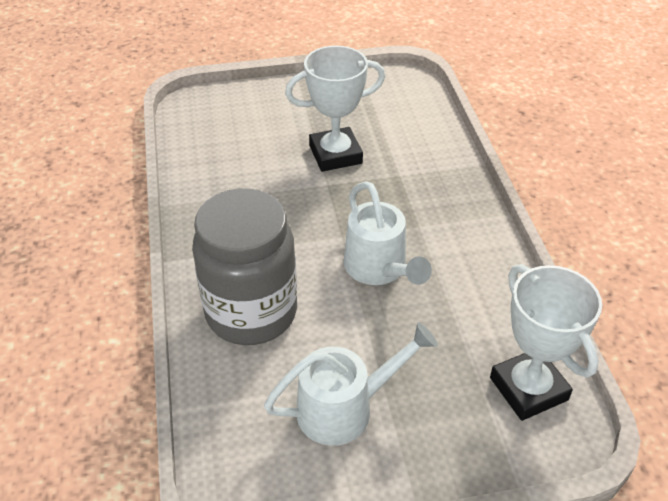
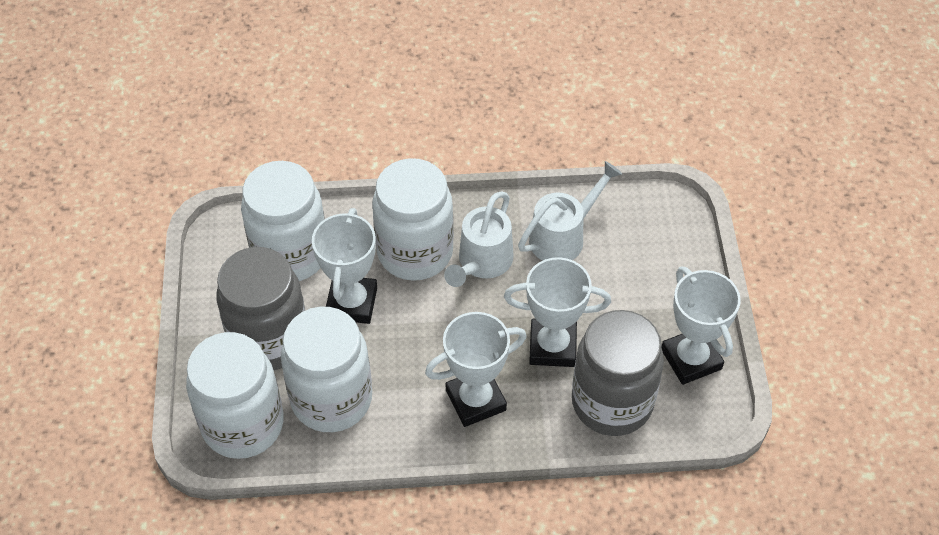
grey jar: 1 -> 2
white jar: 0 -> 4
white trophy: 2 -> 4

